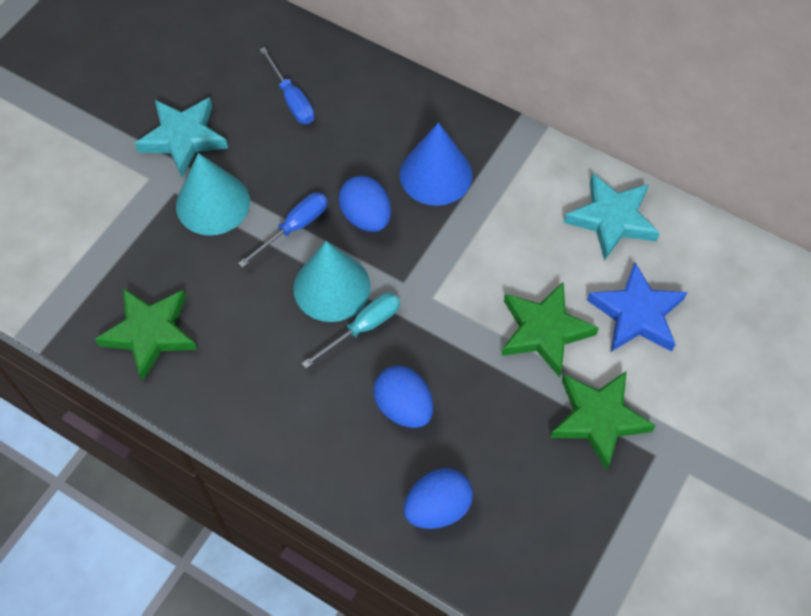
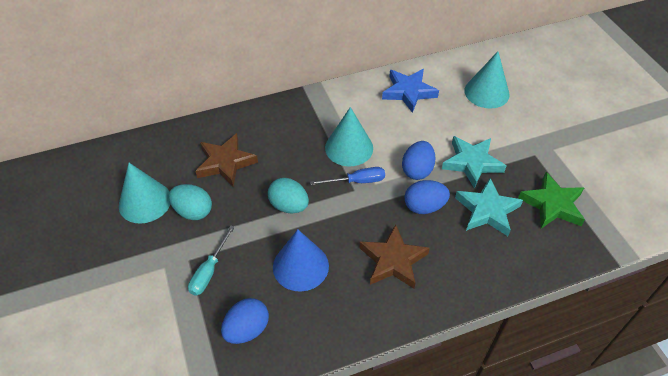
blue screwdriver: 2 -> 1
brown star: 0 -> 2
green star: 3 -> 1
turquoise cone: 2 -> 3
turquoise egg: 0 -> 2

